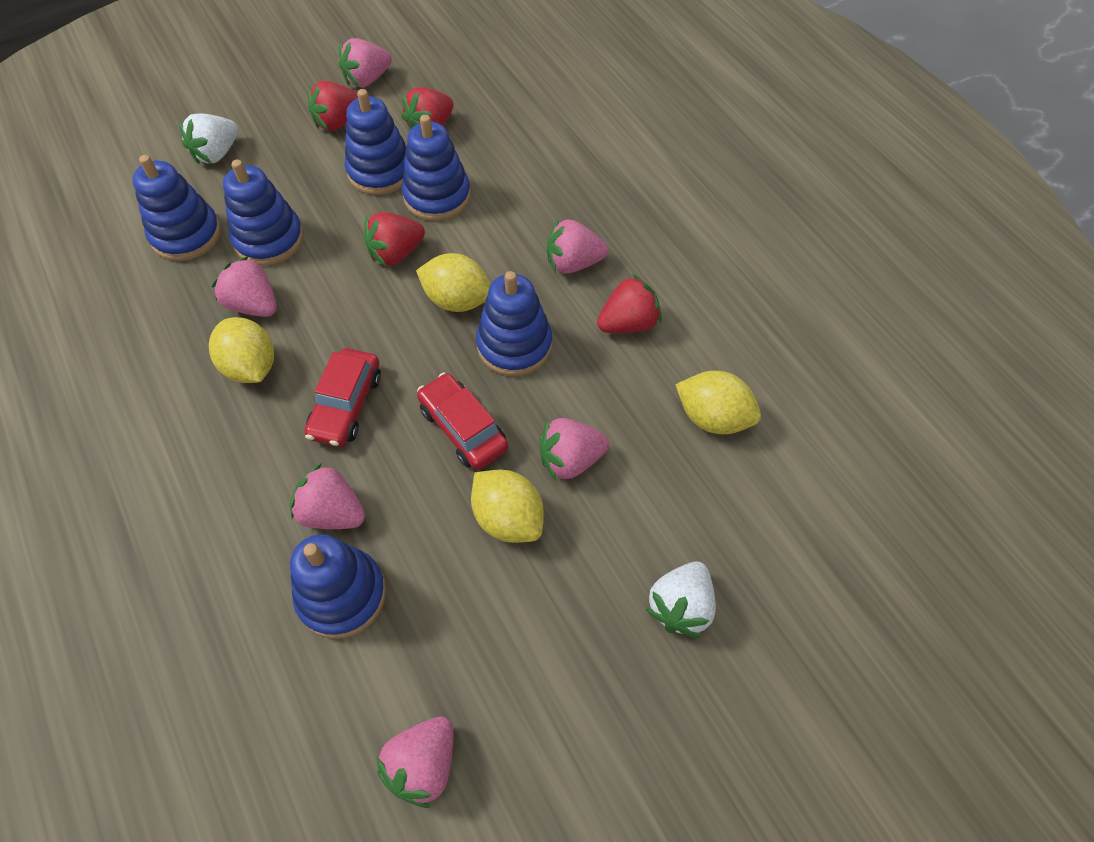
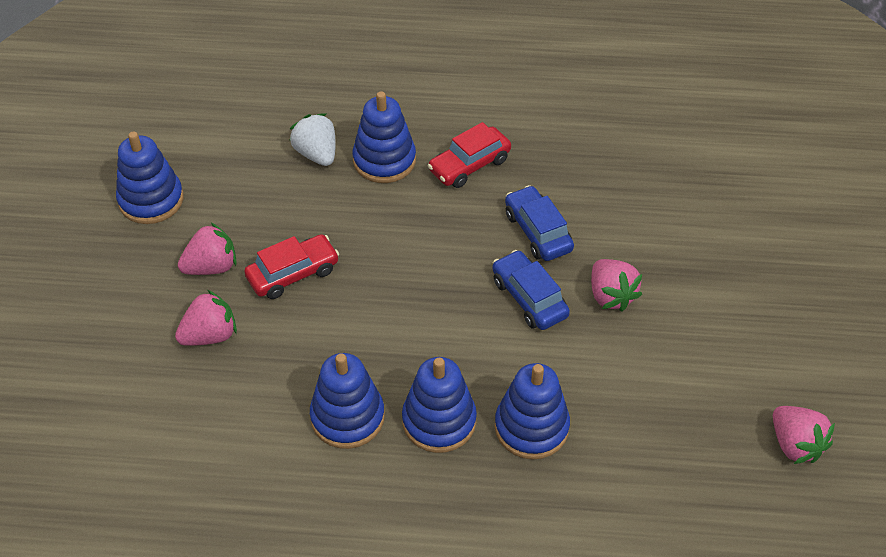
blue car: 0 -> 2
blue stacking toy: 6 -> 5
pink strawberry: 6 -> 4
red strawberry: 4 -> 0
white strawberry: 2 -> 1
yellow lemon: 4 -> 0

